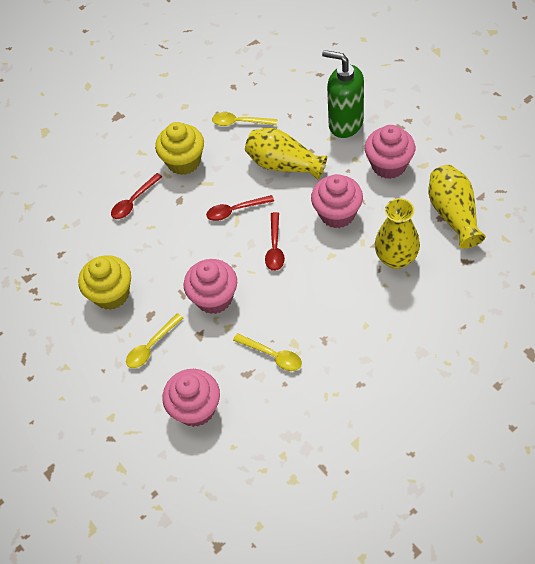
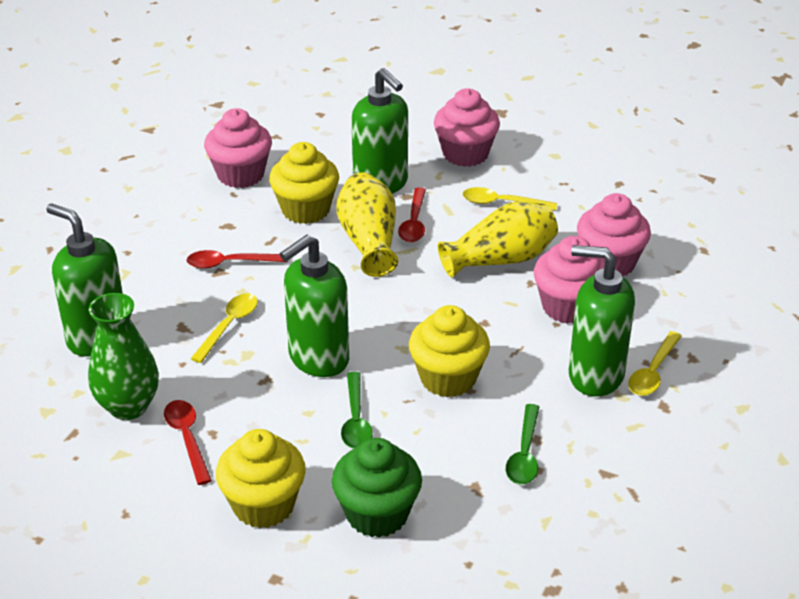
green cupcake: 0 -> 1
green soap dispenser: 1 -> 4
green spoon: 0 -> 2
green vase: 0 -> 1
yellow cupcake: 2 -> 3
yellow vase: 3 -> 2

